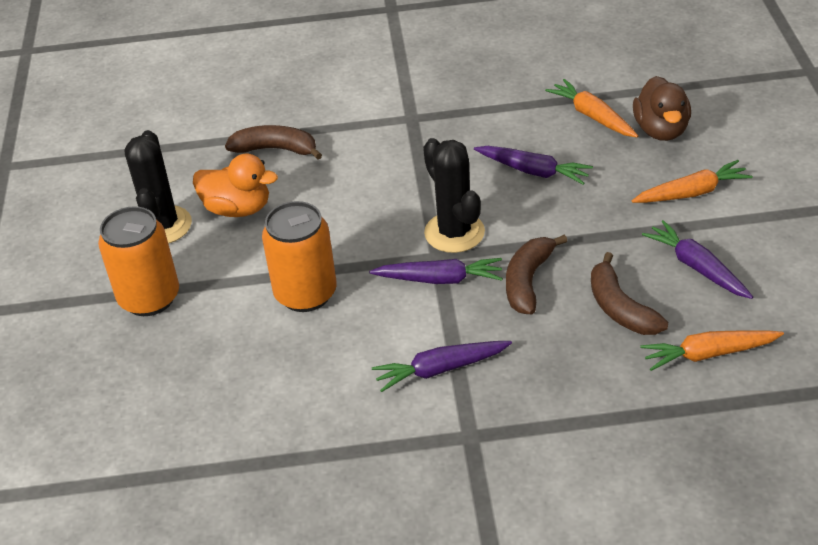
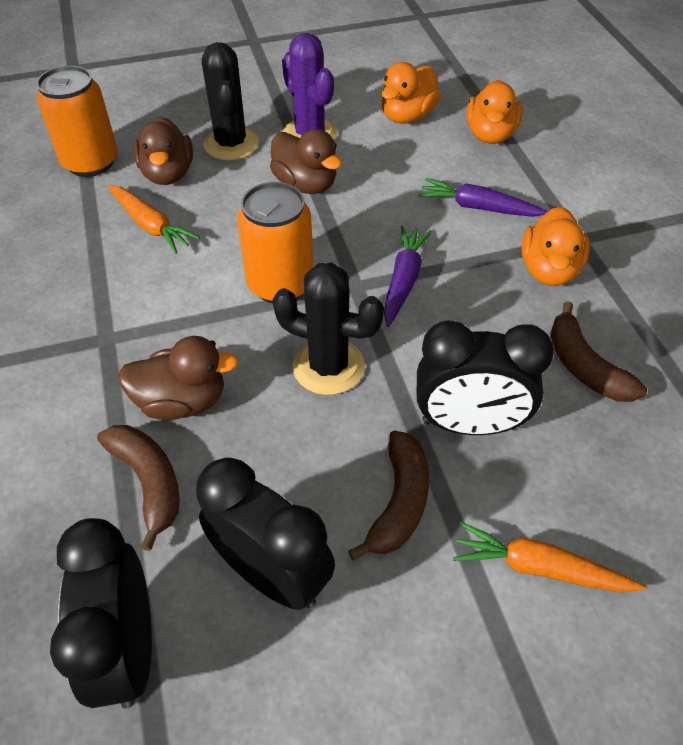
black clock: 0 -> 3
brown duck: 1 -> 3
orange carrot: 3 -> 2
orange duck: 1 -> 3
purple cactus: 0 -> 1
purple carrot: 4 -> 2

